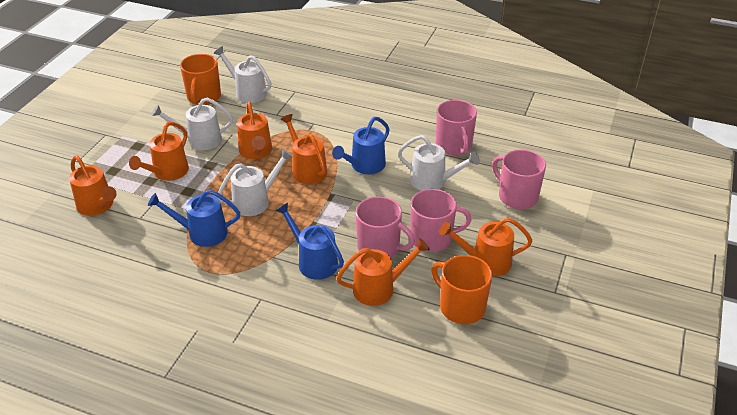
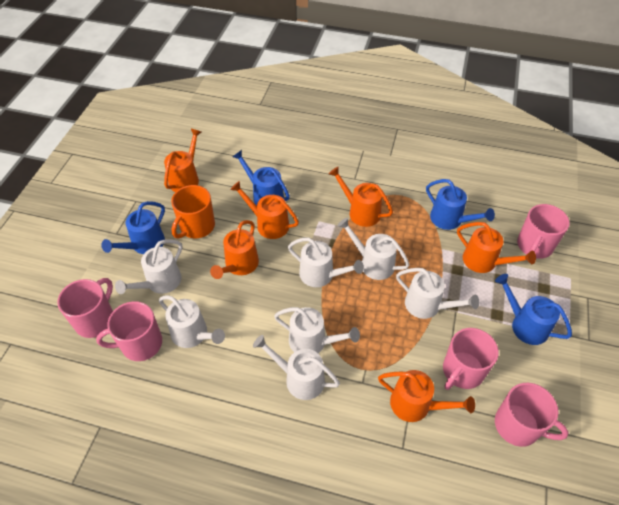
blue watering can: 3 -> 4
orange mug: 2 -> 1
pink mug: 4 -> 5
white watering can: 4 -> 7

